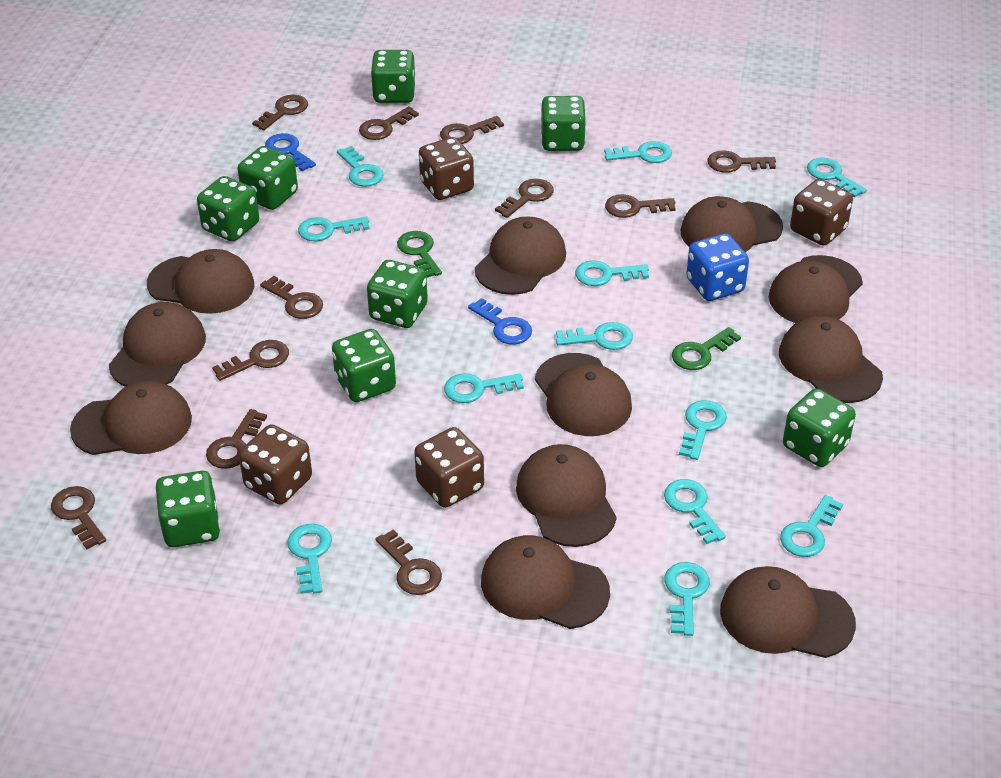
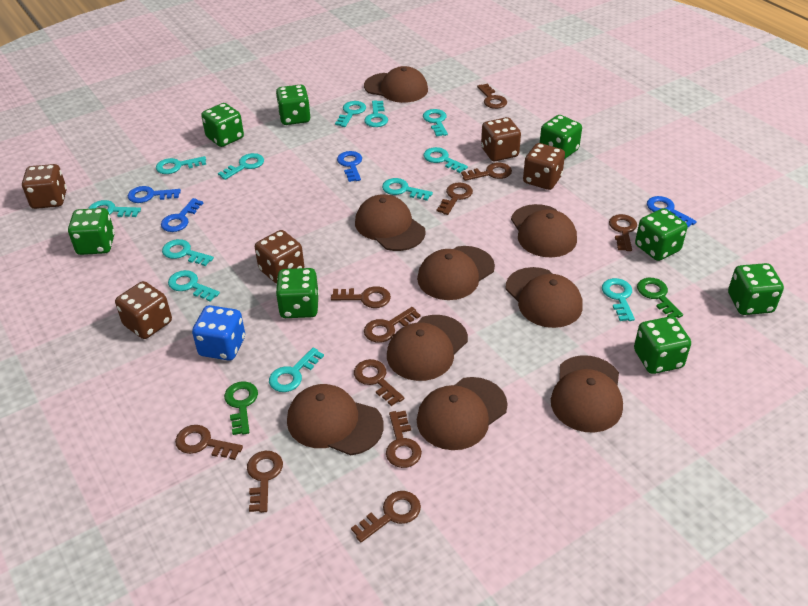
blue key: 2 -> 4
brown cap: 11 -> 9
brown dice: 4 -> 5

